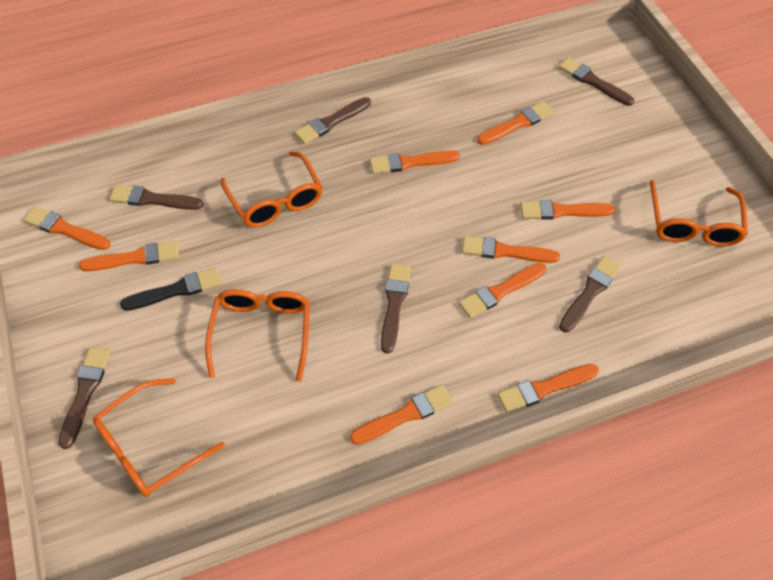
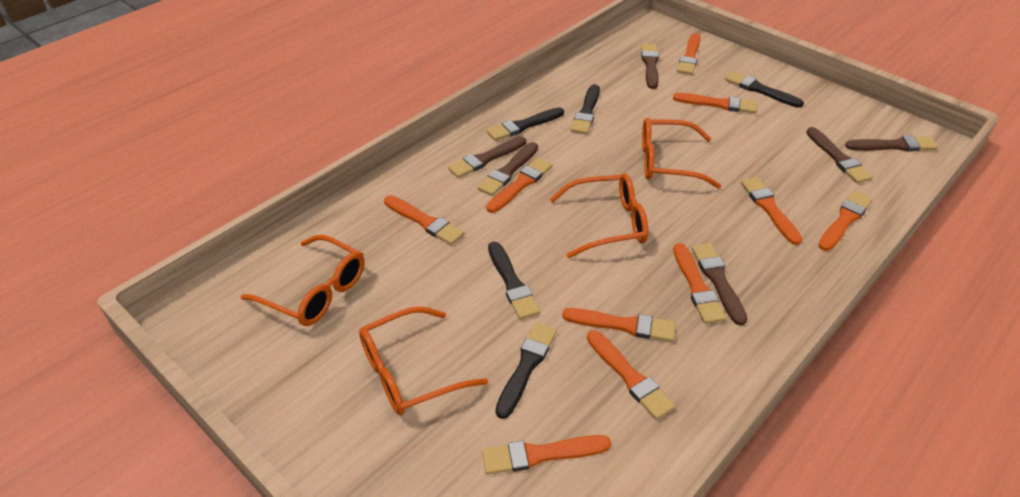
black brush: 1 -> 5
orange brush: 9 -> 10

